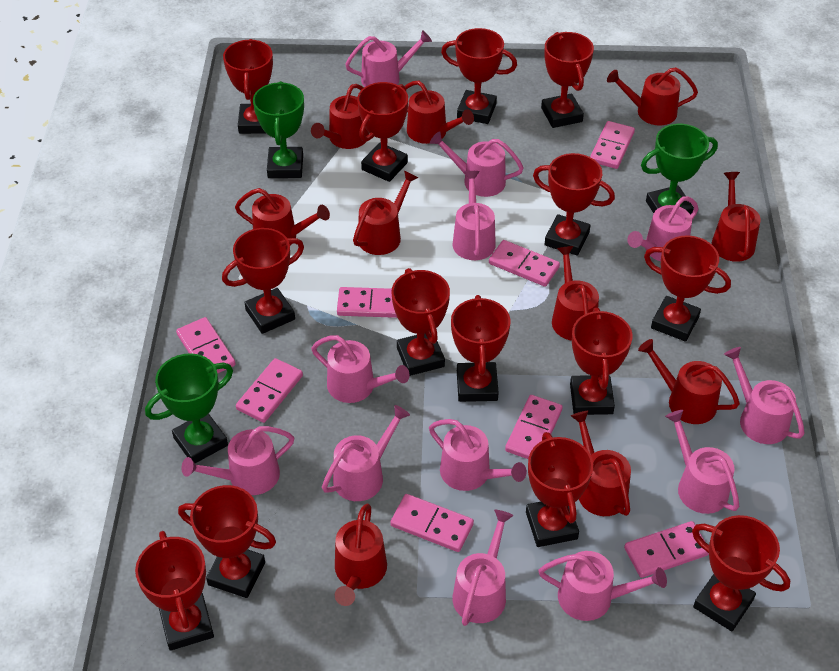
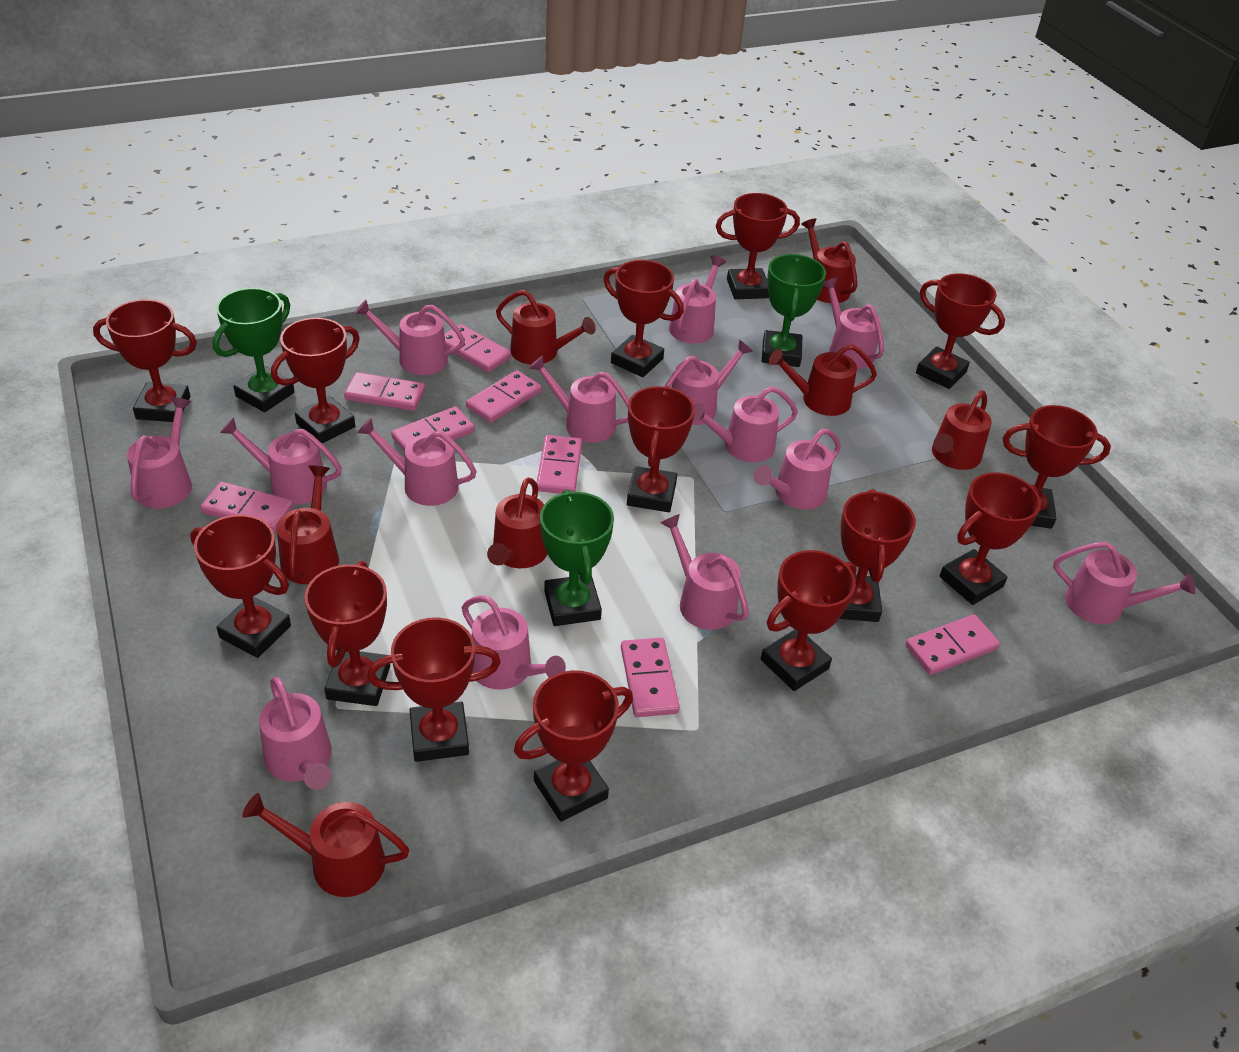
pink watering can: 12 -> 14
red watering can: 10 -> 7

